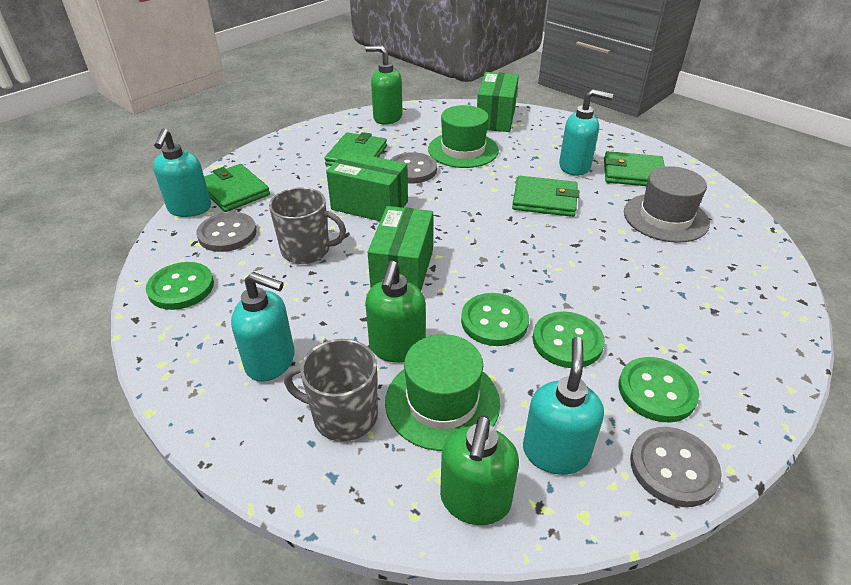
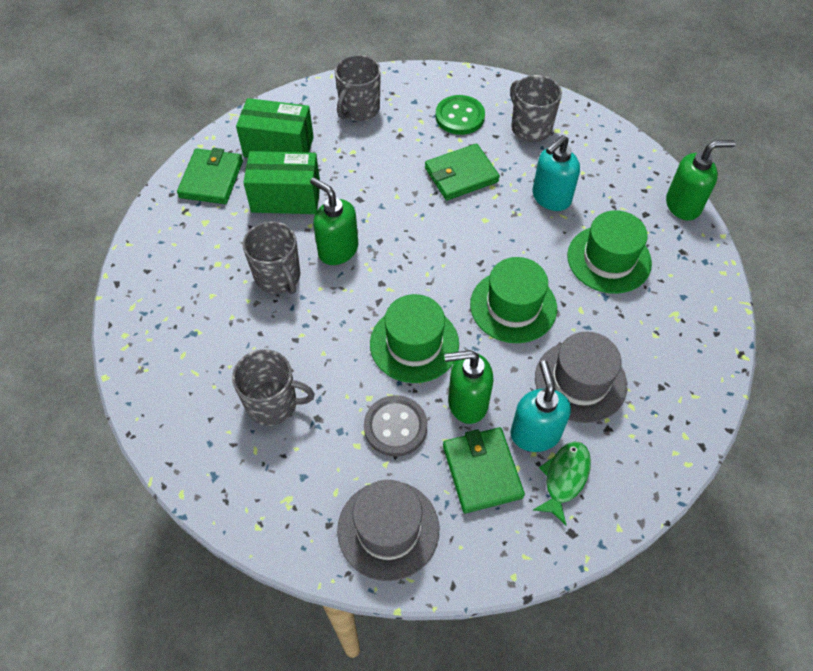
green box: 3 -> 2
green button: 4 -> 1
green fish: 0 -> 1
green hat: 2 -> 3
green wallet: 4 -> 3
grey button: 3 -> 1
grey hat: 1 -> 2
grey mug: 2 -> 4
turquoise soap dispenser: 4 -> 2

